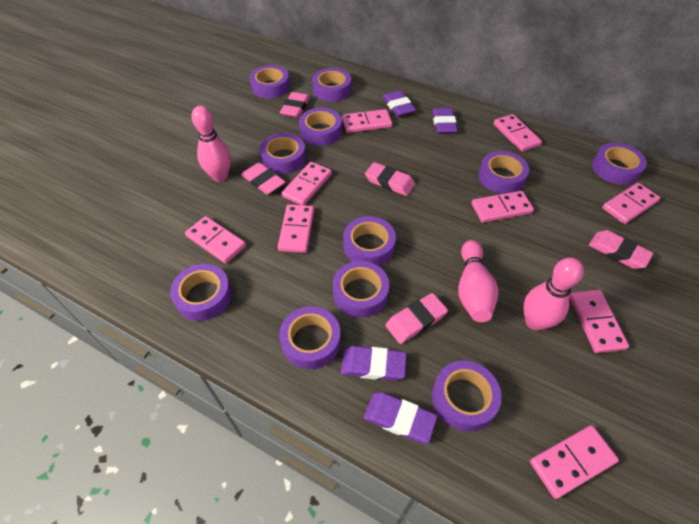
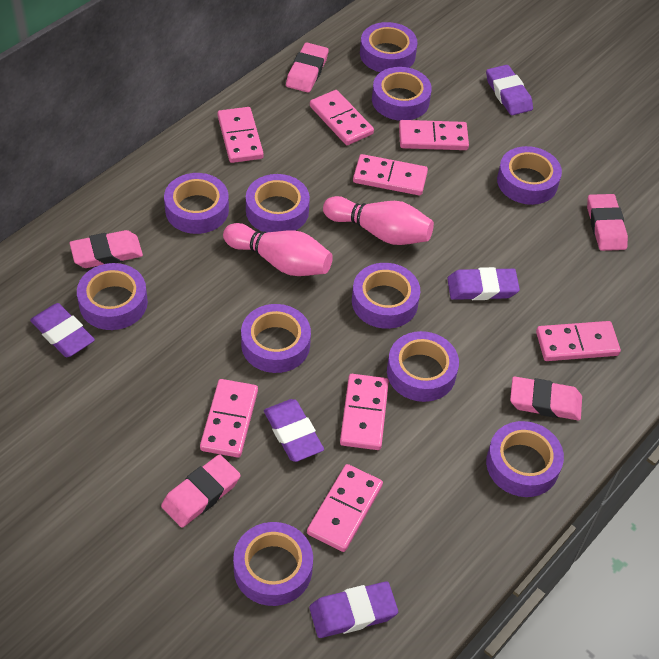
pink bowling pin: 3 -> 2
pink domino: 9 -> 8
purple eraser: 4 -> 5

